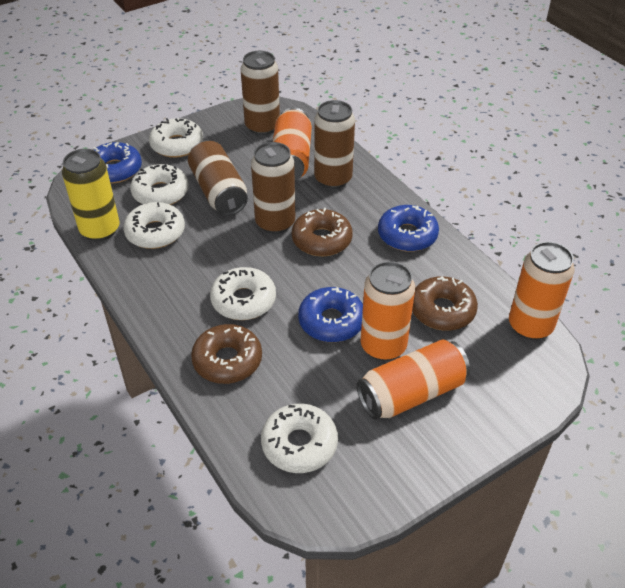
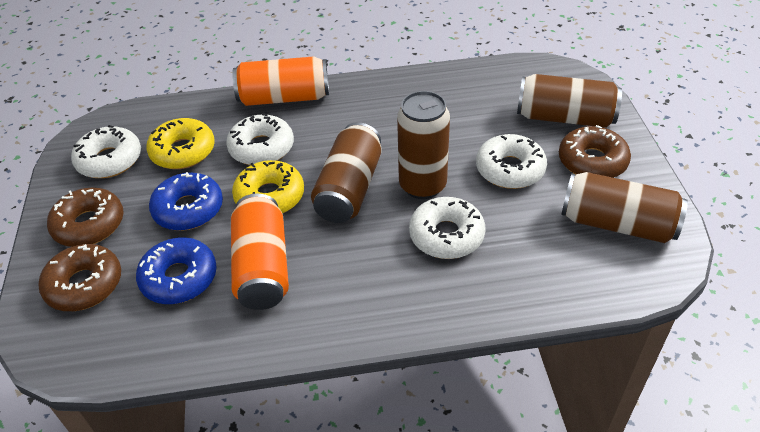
blue donut: 3 -> 2
orange can: 4 -> 2
white donut: 5 -> 4
yellow can: 1 -> 0
yellow donut: 0 -> 2

